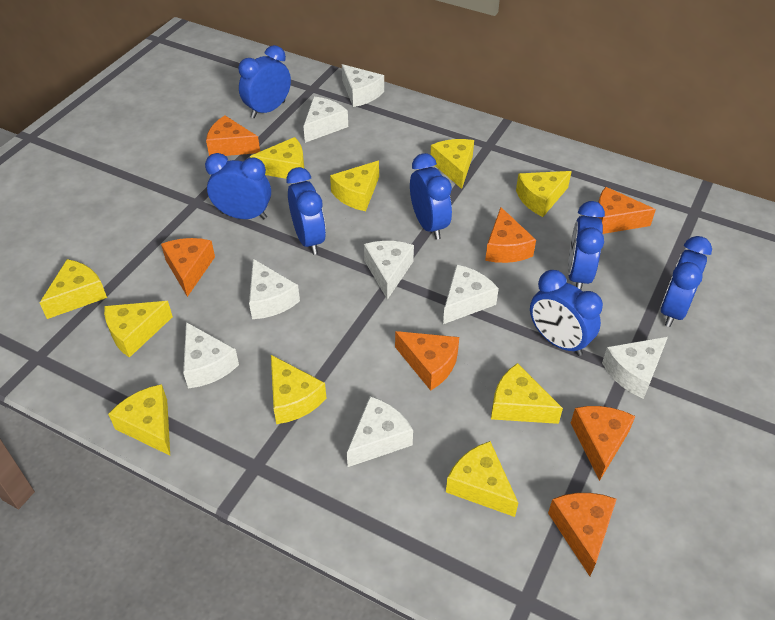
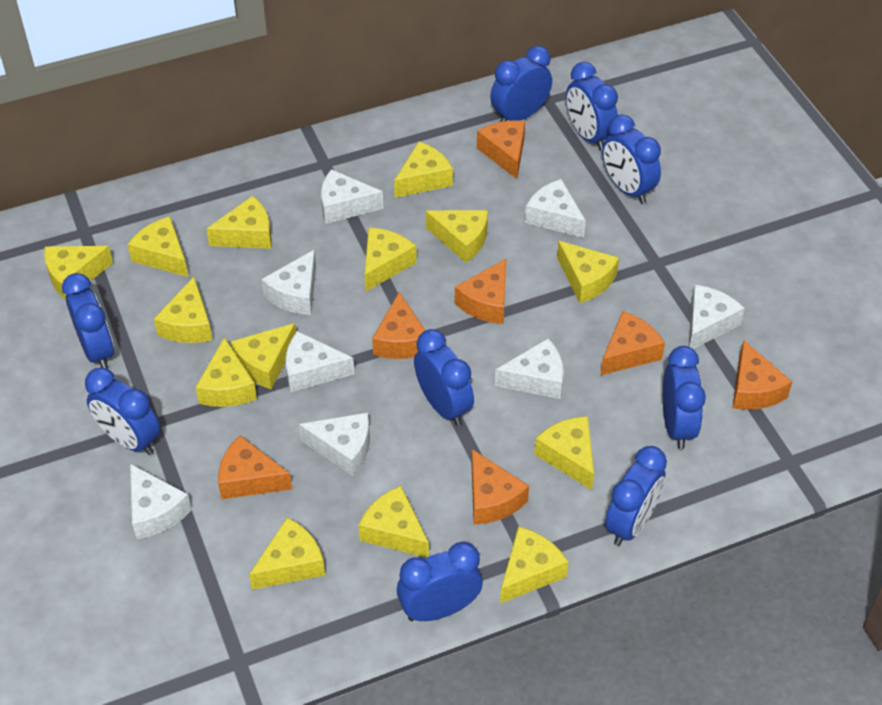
blue clock: 7 -> 9
yellow cheese: 10 -> 14

